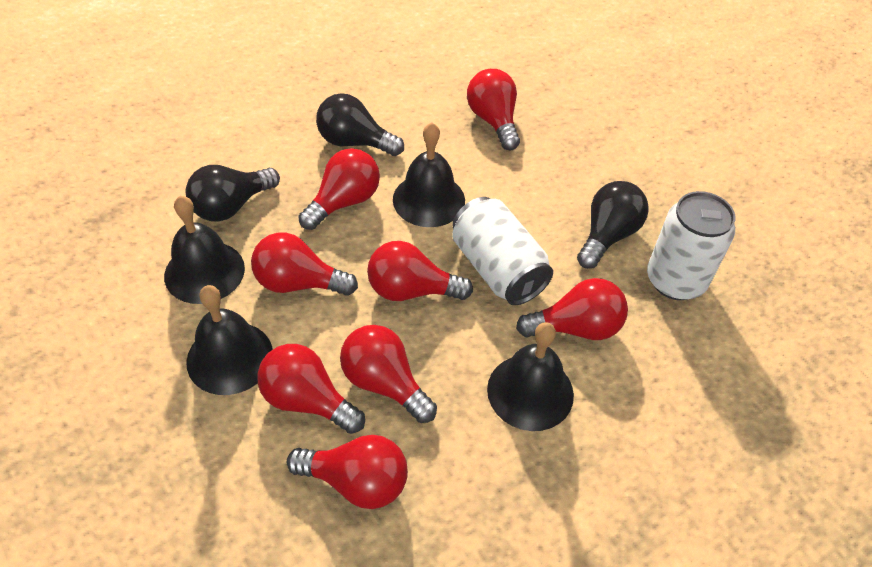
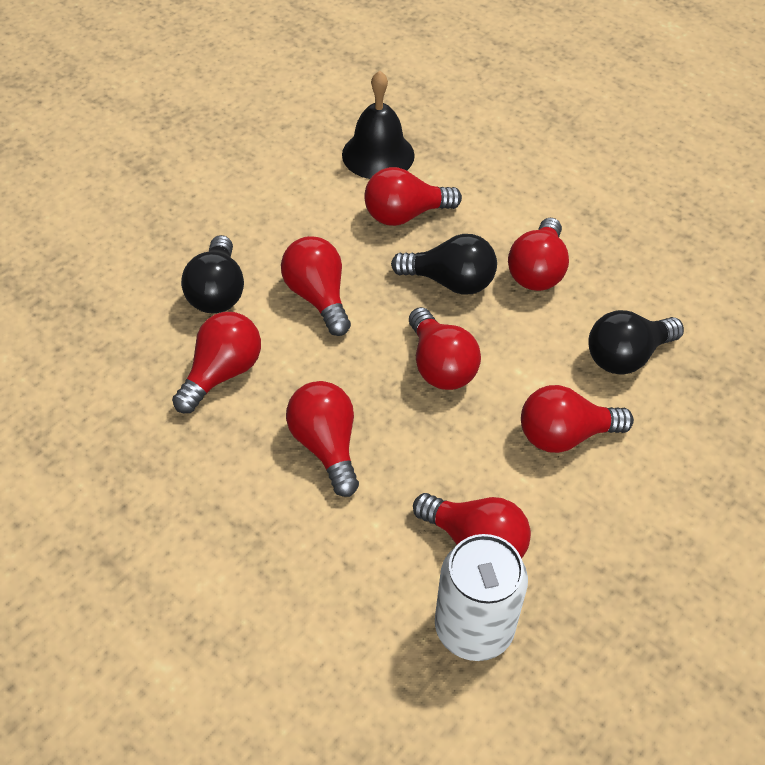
black bell: 4 -> 1
white can: 2 -> 1

